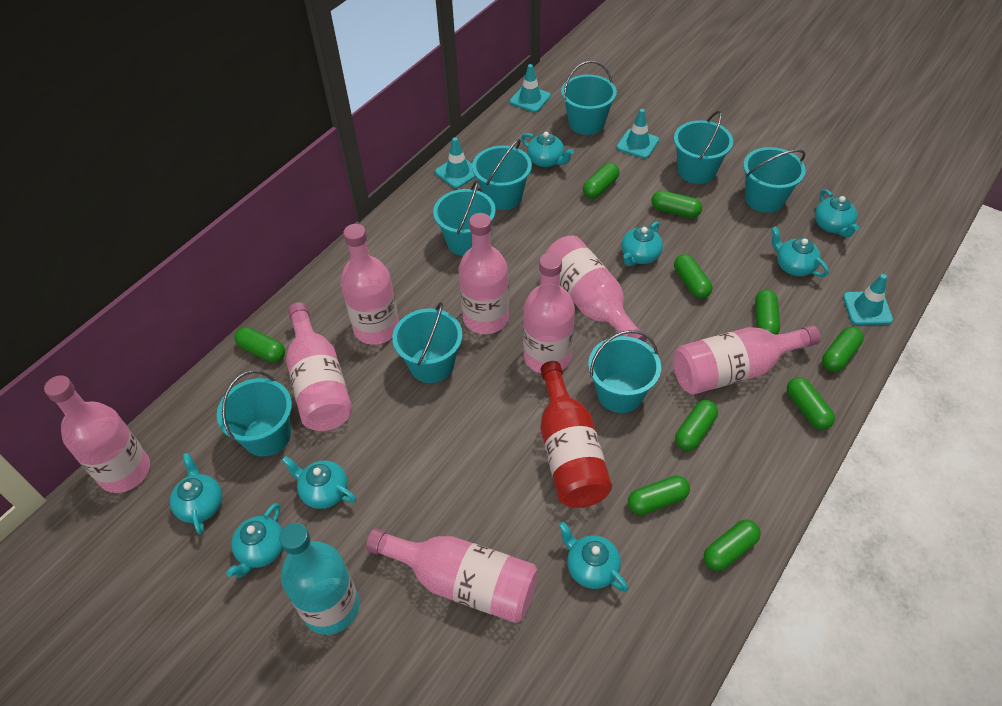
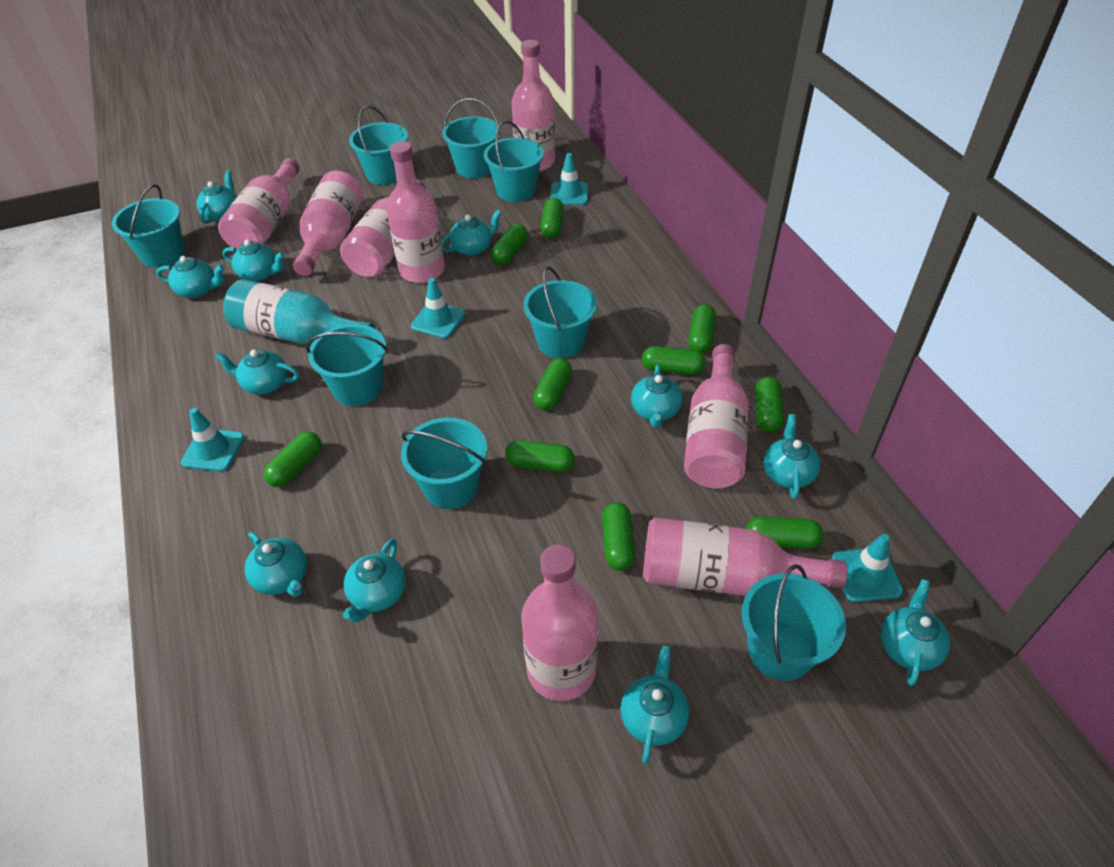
red bottle: 1 -> 0
turquoise teapot: 8 -> 11

